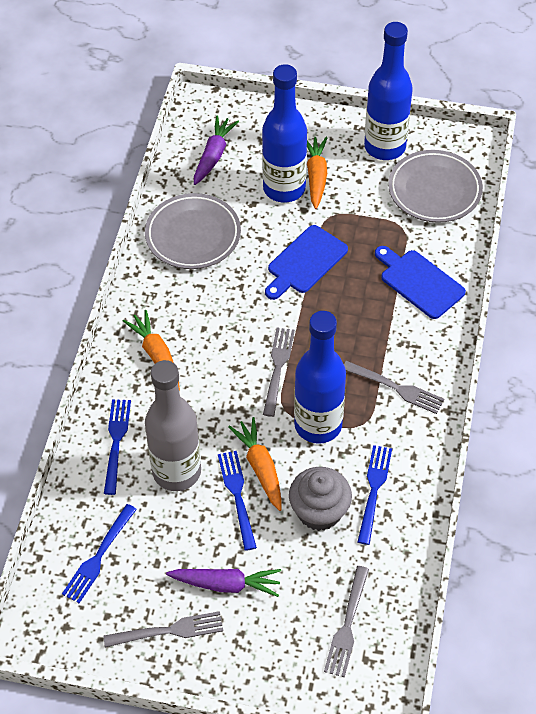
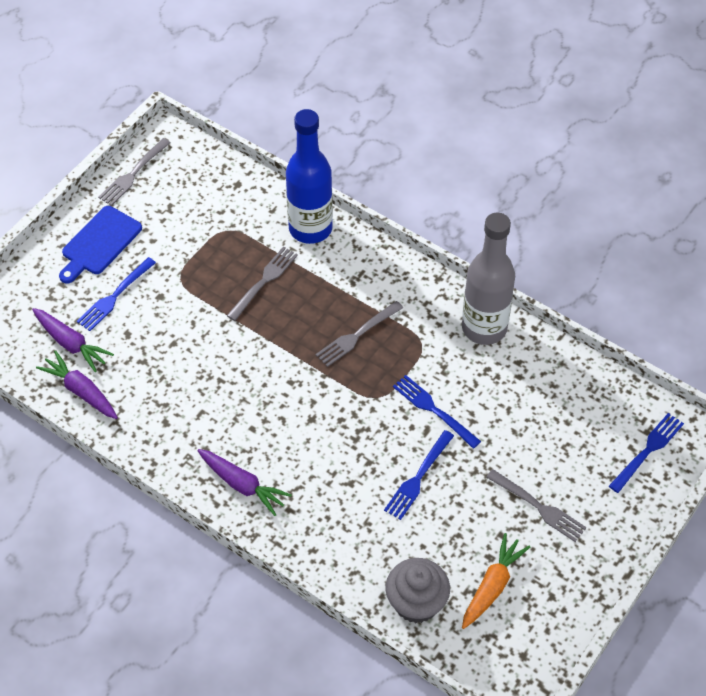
blue bottle: 3 -> 1
blue cutting board: 2 -> 1
grey plate: 2 -> 0
orange carrot: 3 -> 1
purple carrot: 2 -> 3

